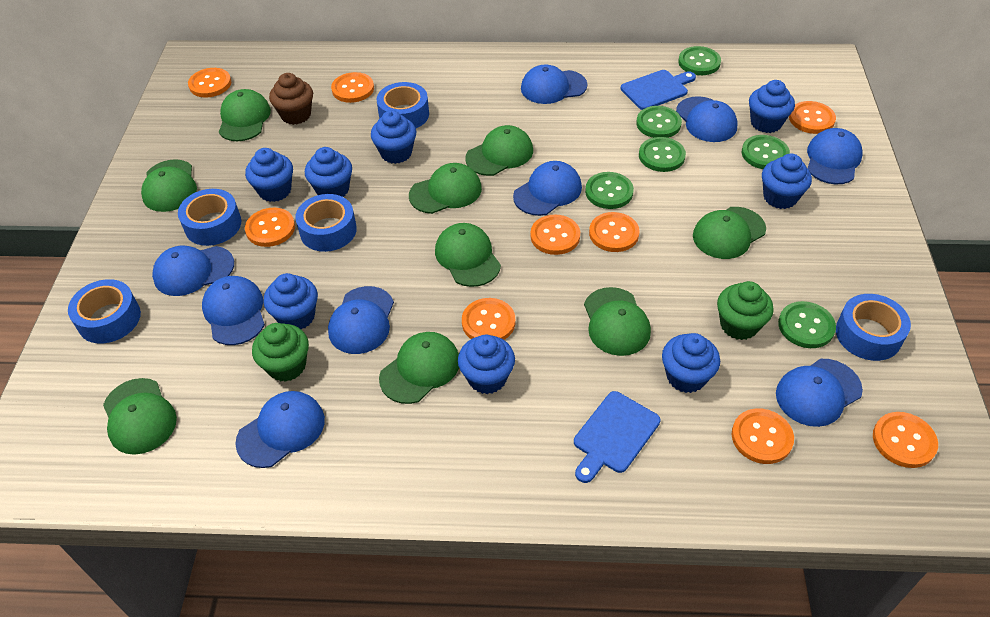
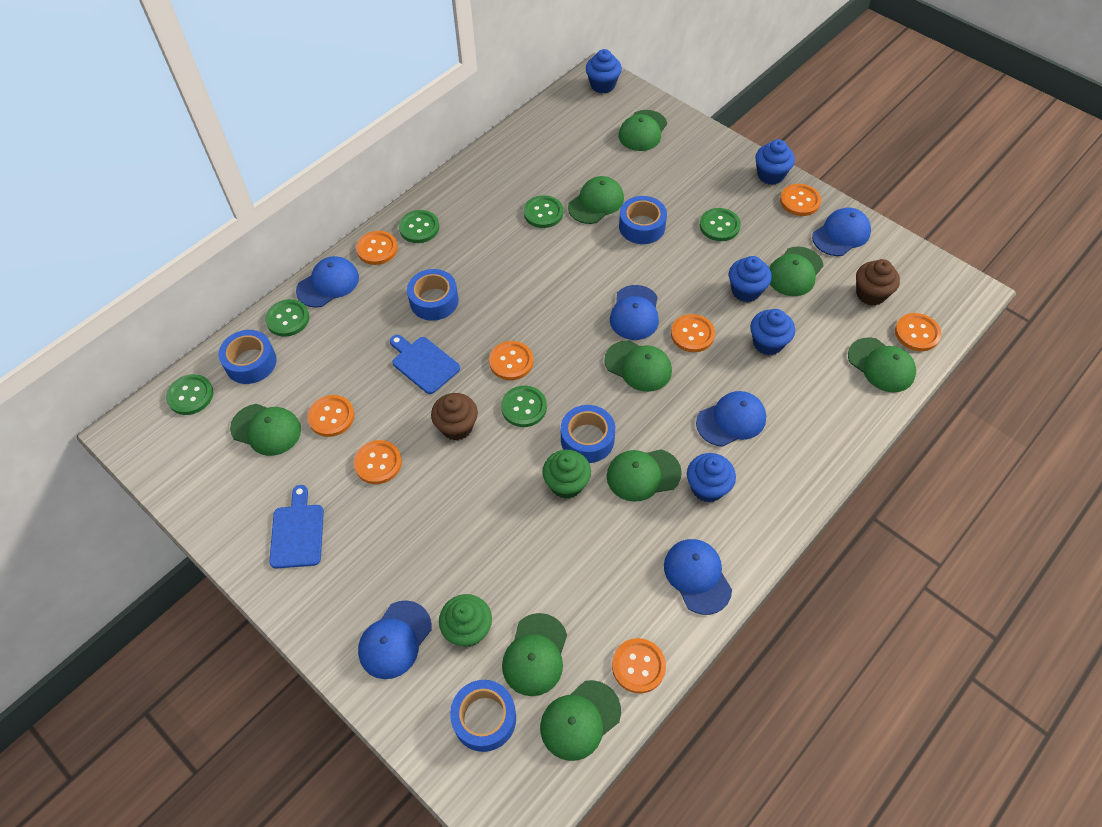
blue cap: 9 -> 6
blue cupcake: 8 -> 5
brown cupcake: 1 -> 2
orange button: 9 -> 8

